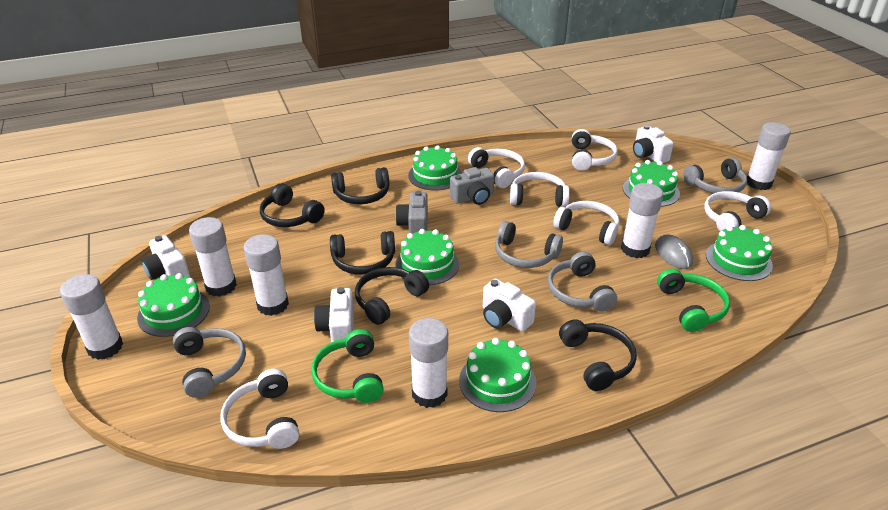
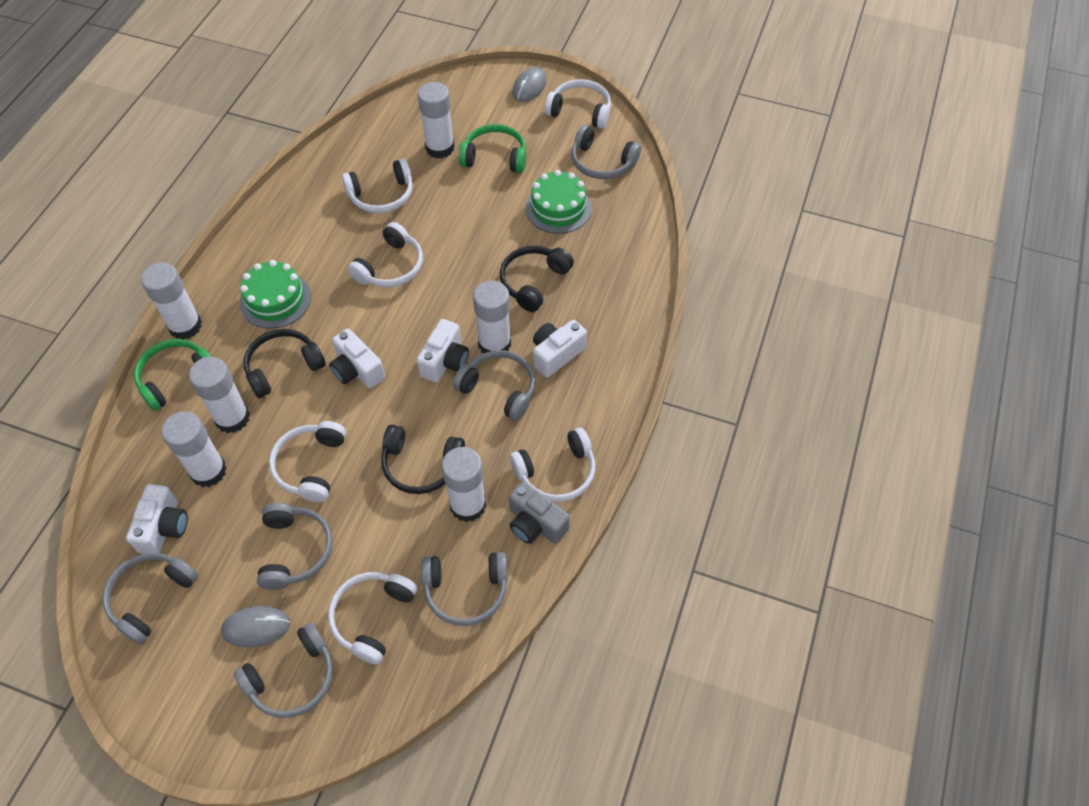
black headphones: 5 -> 3
green cake: 6 -> 2
grey camera: 2 -> 1
grey headphones: 4 -> 6
grey mouse: 1 -> 2

